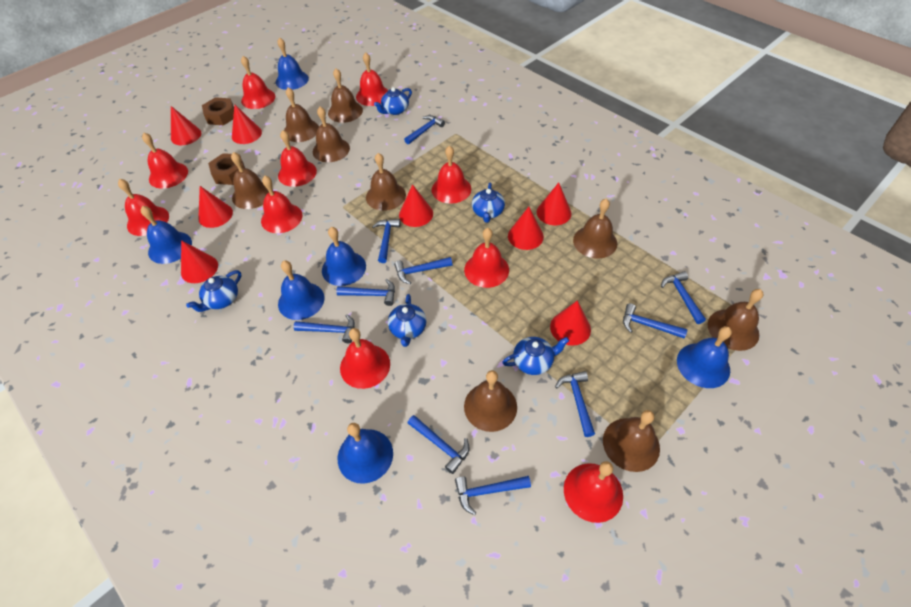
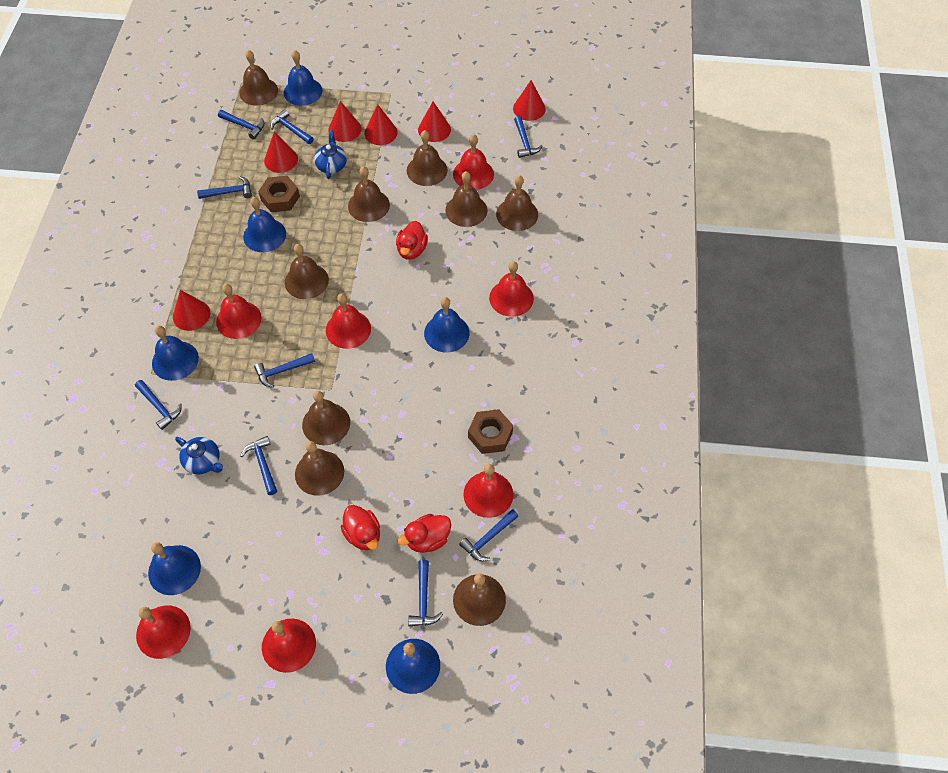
blue hammer: 10 -> 9
blue teapot: 5 -> 2
red bell: 10 -> 7
red cone: 8 -> 6
red duck: 0 -> 3

